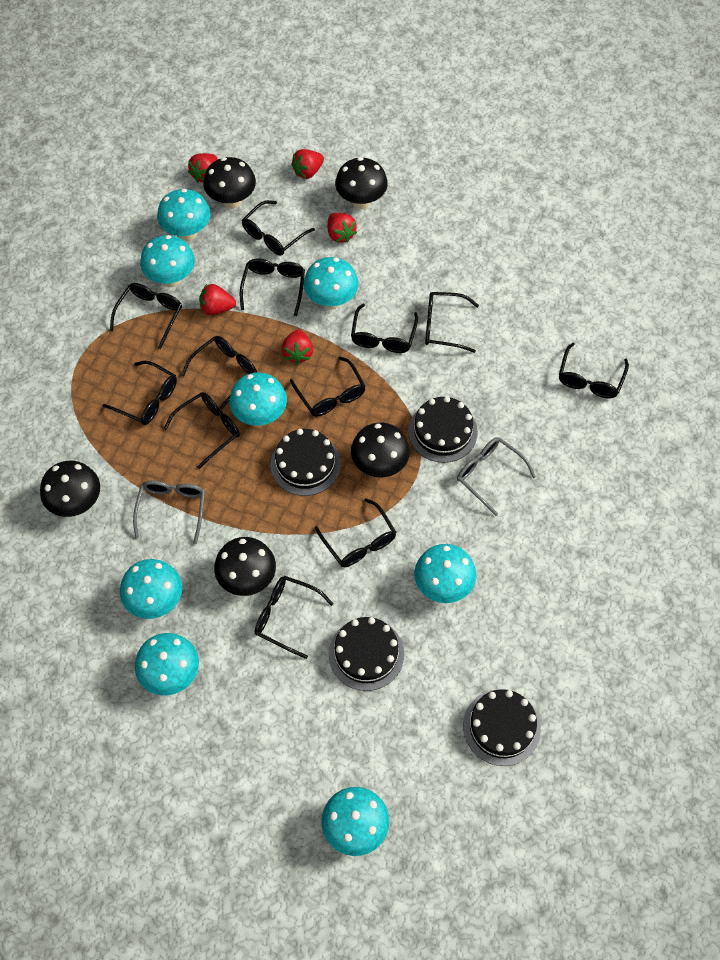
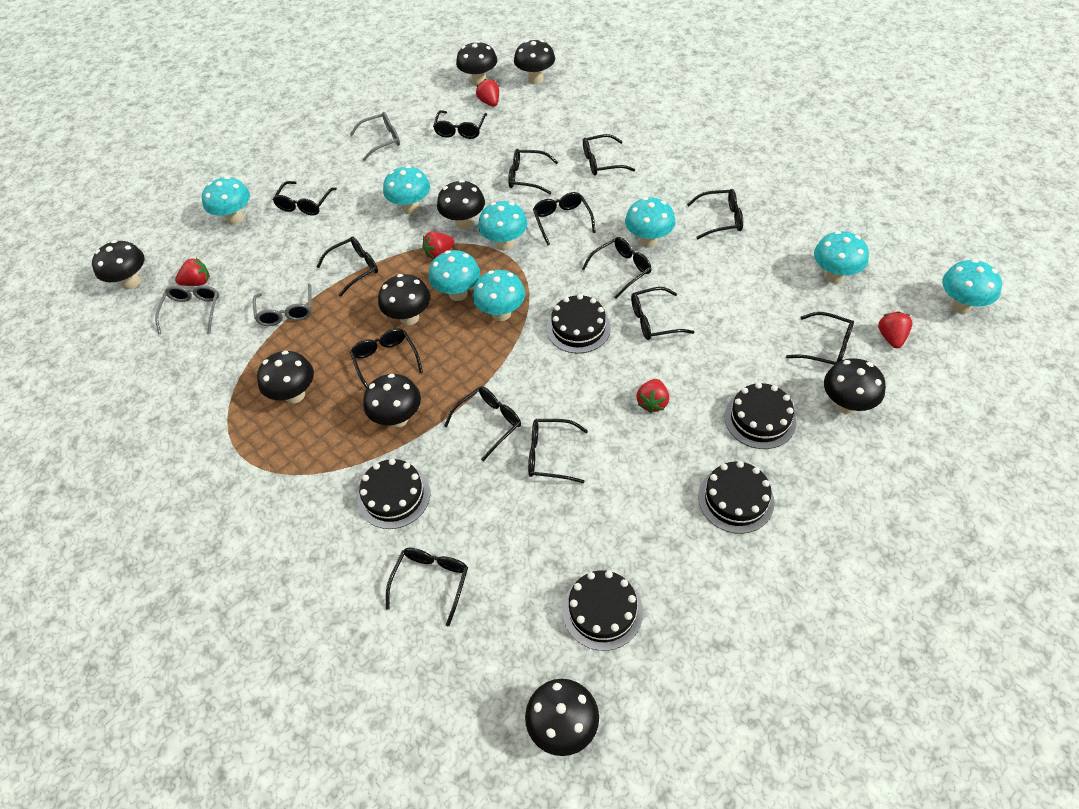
black cake: 4 -> 5
black glasses: 12 -> 14
black mushroom: 5 -> 9
grey glasses: 2 -> 3

